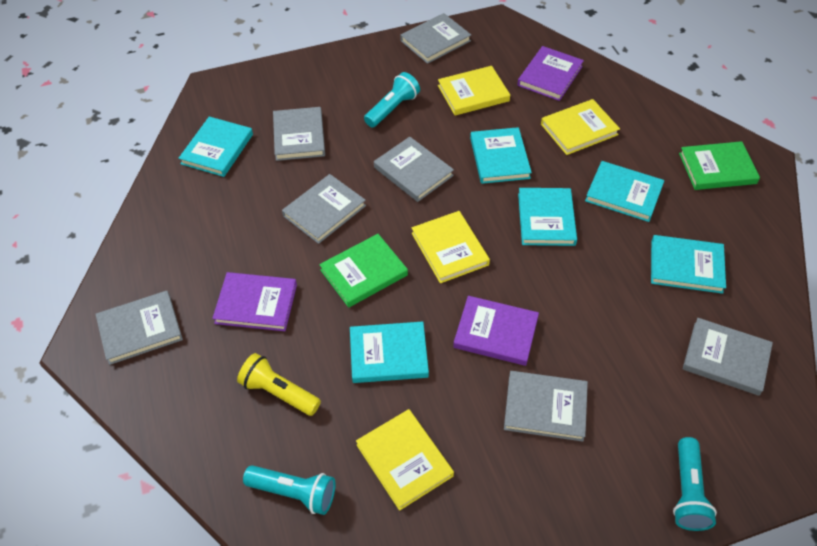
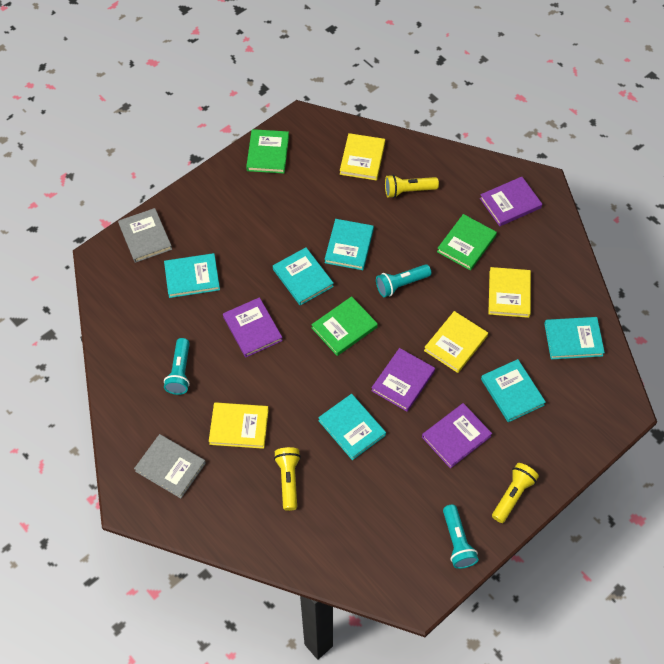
green book: 2 -> 3
grey book: 7 -> 2
purple book: 3 -> 4
yellow flashlight: 1 -> 3

